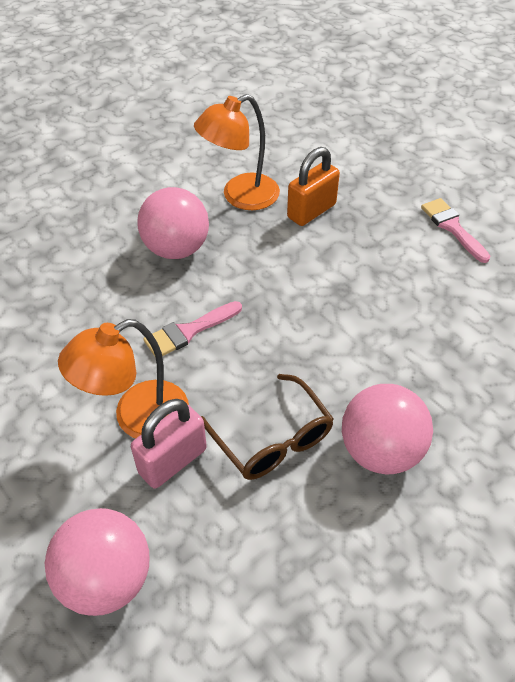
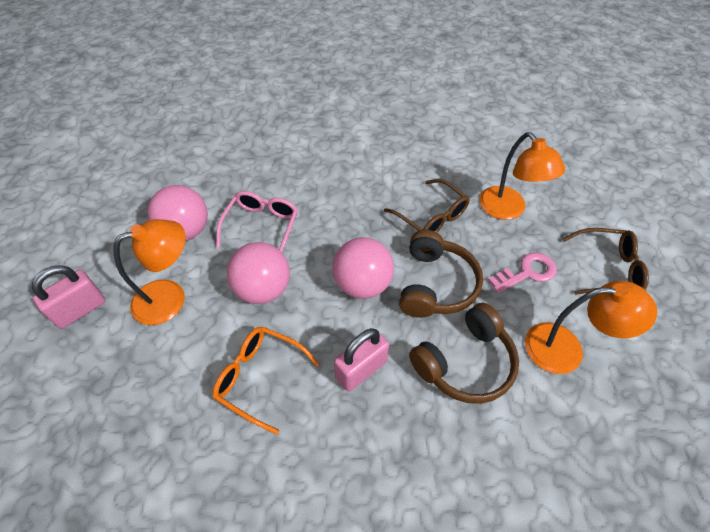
brown glasses: 1 -> 2
brown headphones: 0 -> 2
orange glasses: 0 -> 1
orange lamp: 2 -> 3
orange padlock: 1 -> 0
pink brush: 2 -> 0
pink glasses: 0 -> 1
pink key: 0 -> 1
pink padlock: 1 -> 2

